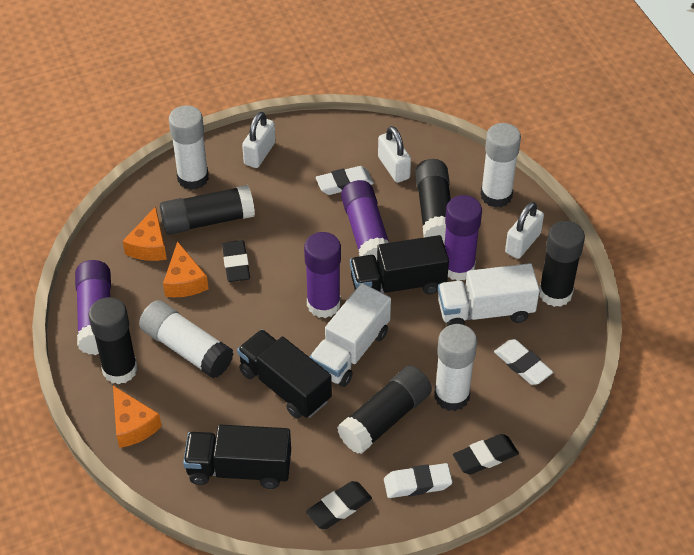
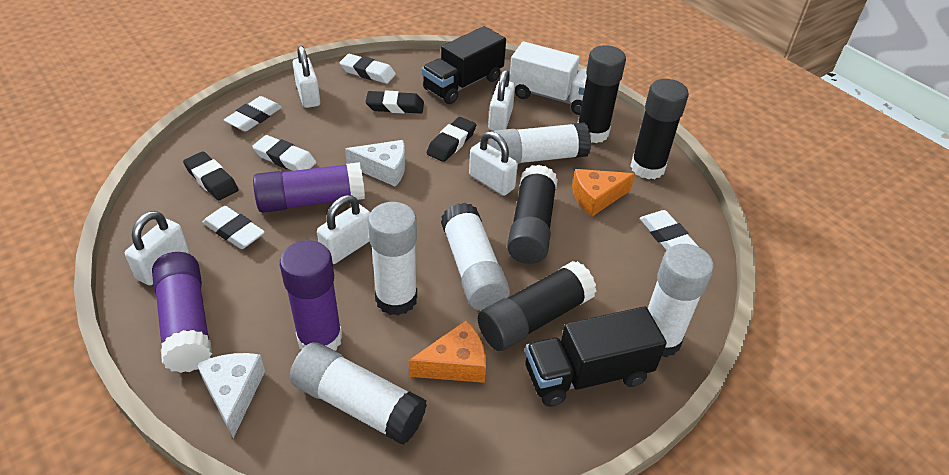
black glue stick: 5 -> 4
black truck: 3 -> 2
orange cheese: 3 -> 2
purple glue stick: 4 -> 3
white cheese: 0 -> 2
white eraser: 3 -> 5
white glue stick: 4 -> 5
white padlock: 3 -> 5
white truck: 2 -> 1

